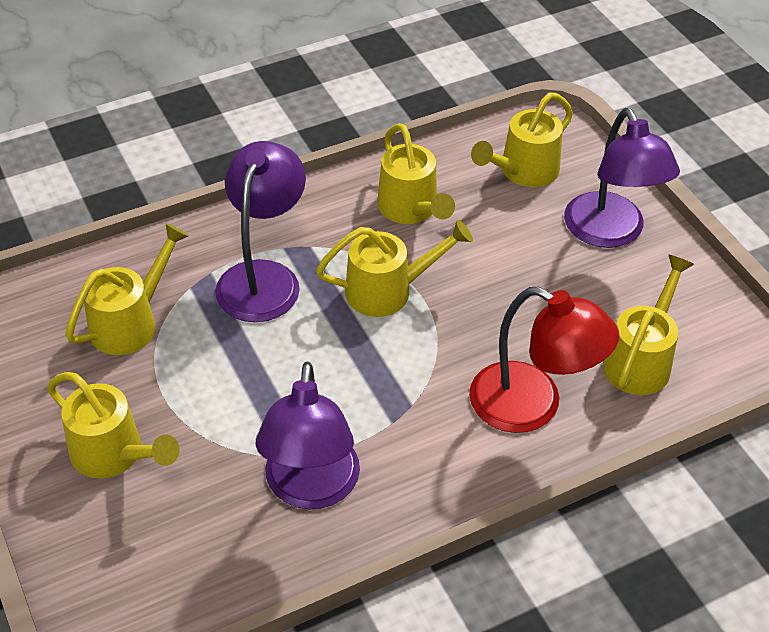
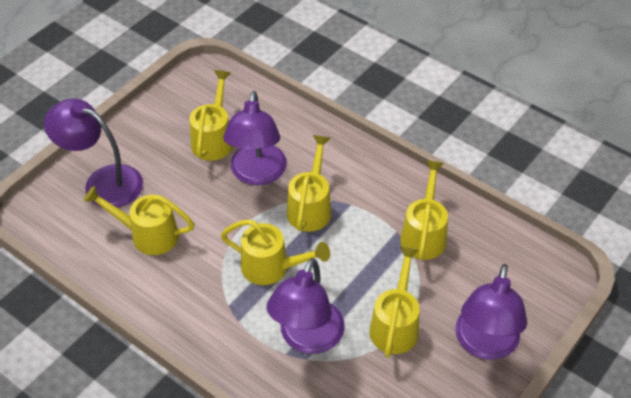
purple lamp: 3 -> 4
red lamp: 1 -> 0

